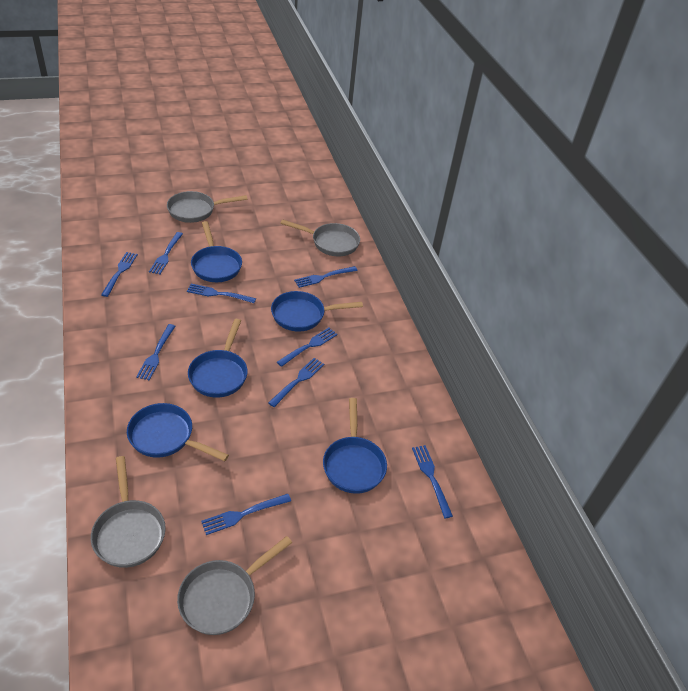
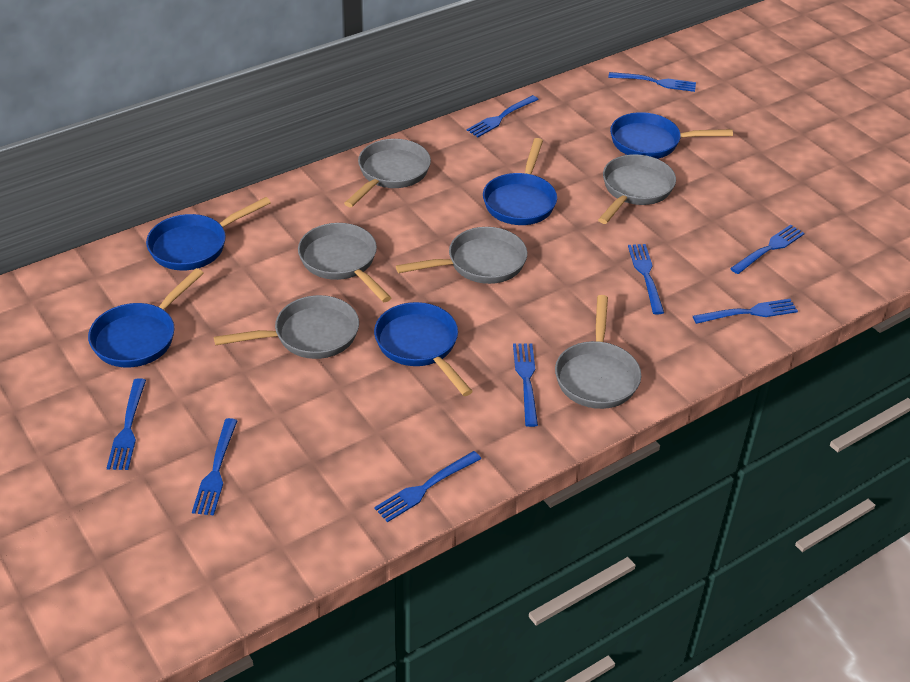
grey pan: 4 -> 6

